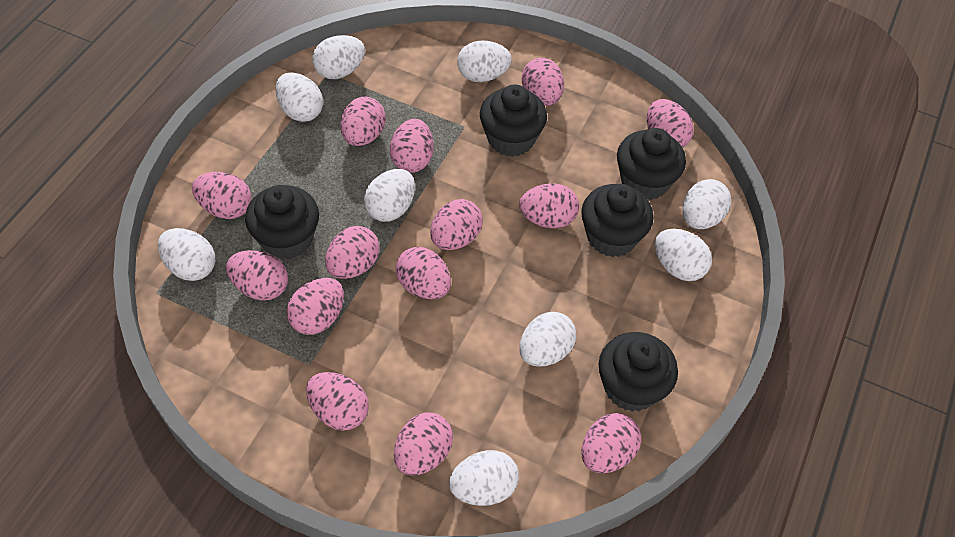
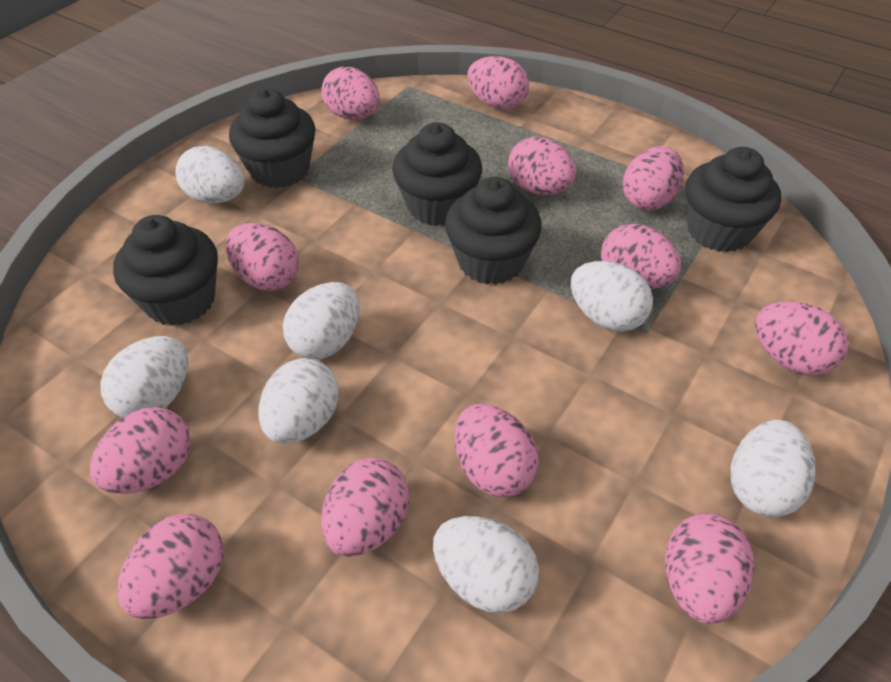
pink egg: 14 -> 12
white egg: 9 -> 7

